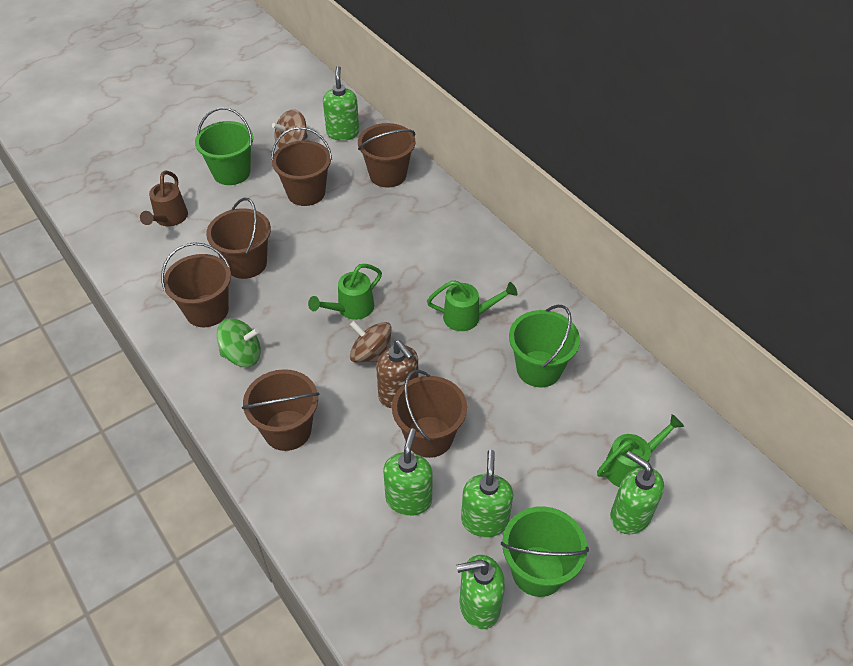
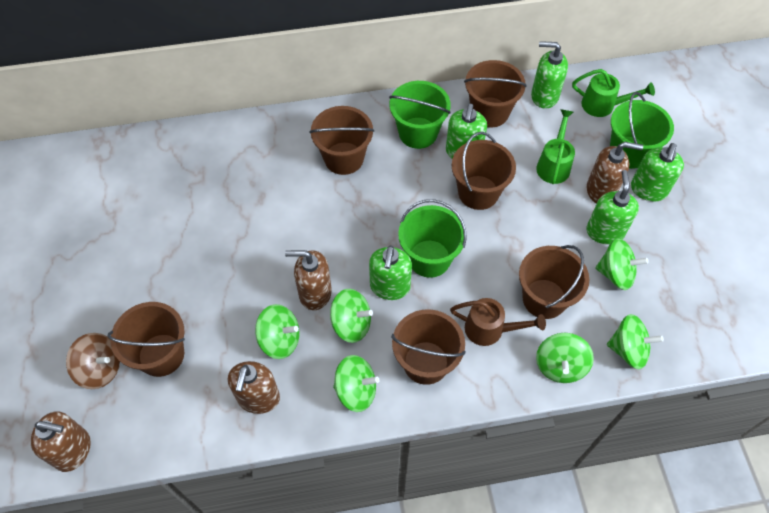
brown soap dispenser: 1 -> 4
brown spinning top: 2 -> 1
green spinning top: 1 -> 6
green watering can: 3 -> 2

